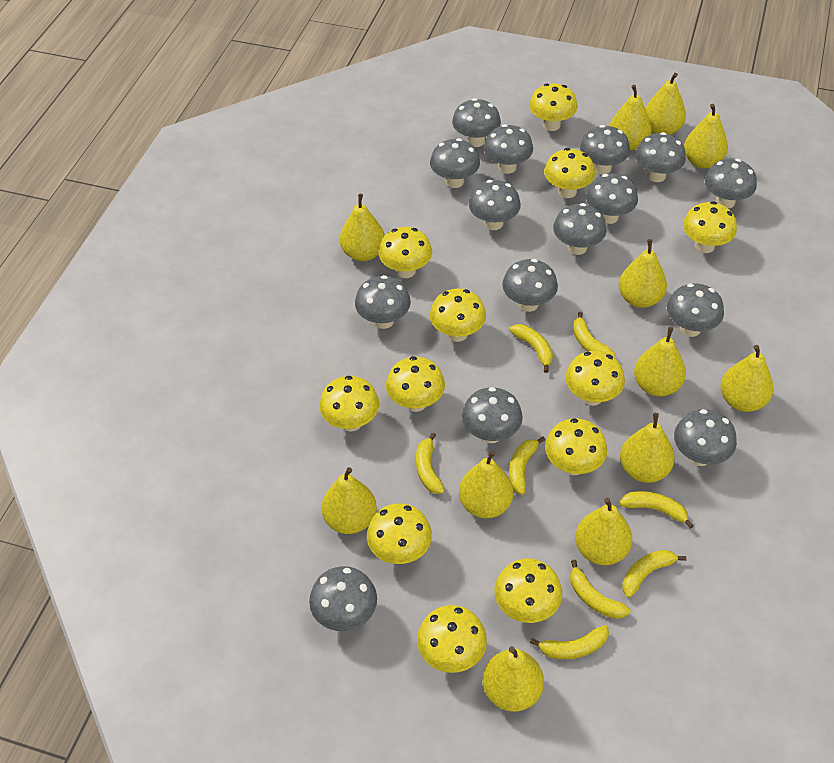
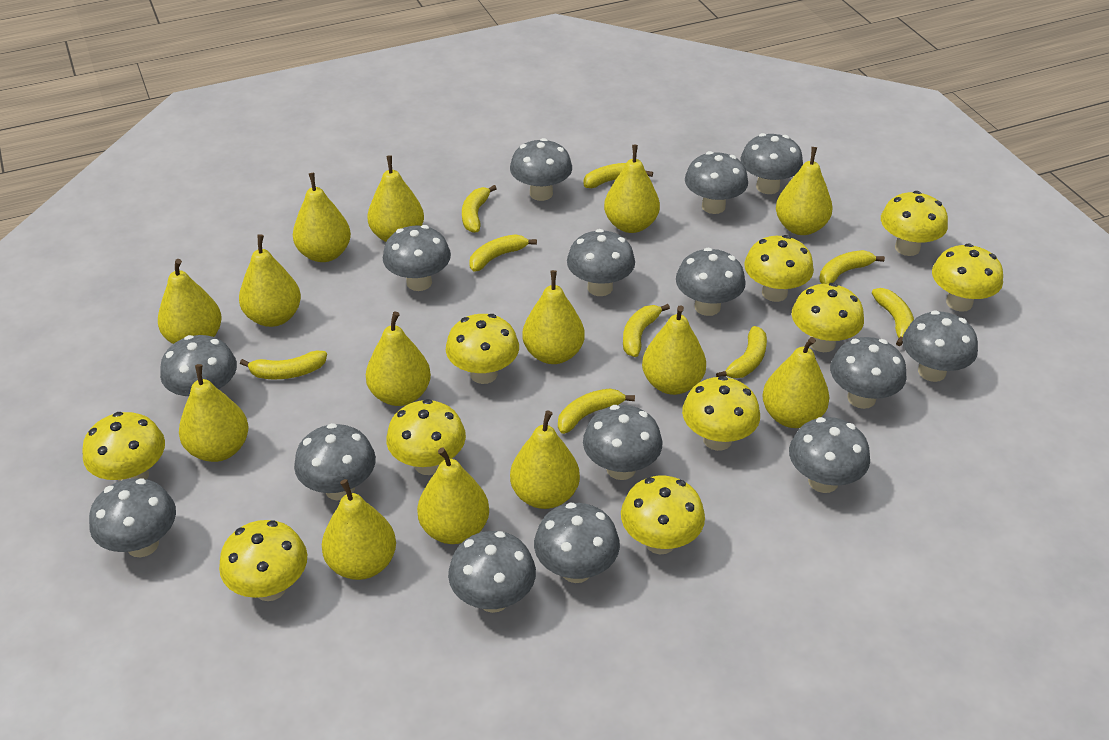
yellow banana: 8 -> 9
yellow mushroom: 12 -> 10
yellow pear: 12 -> 14

